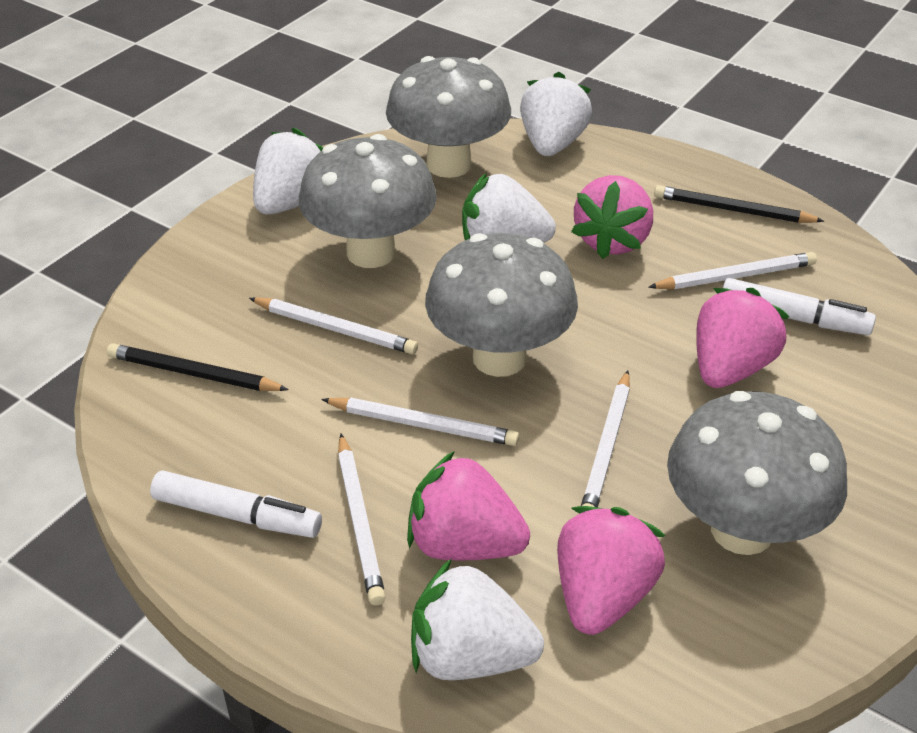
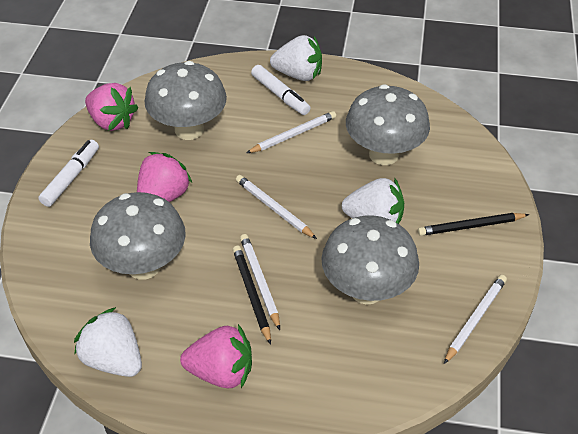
pink strawberry: 4 -> 3
white pencil: 5 -> 4
white strawberry: 4 -> 3

